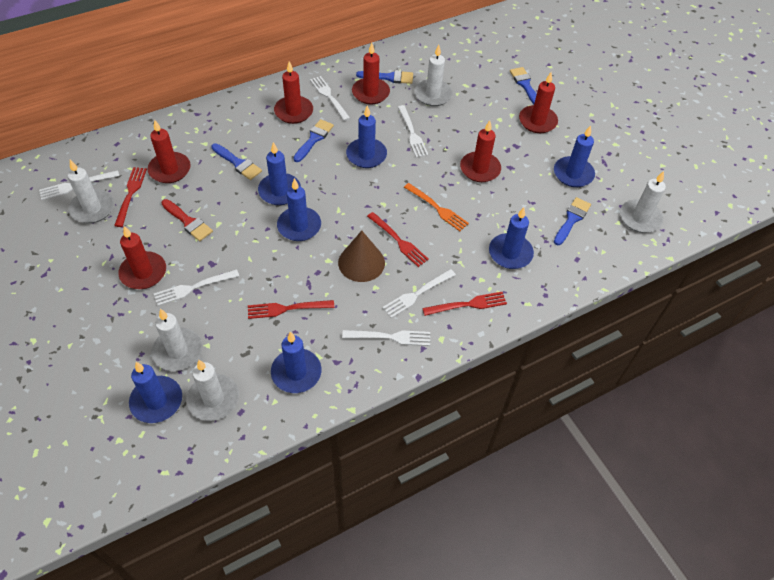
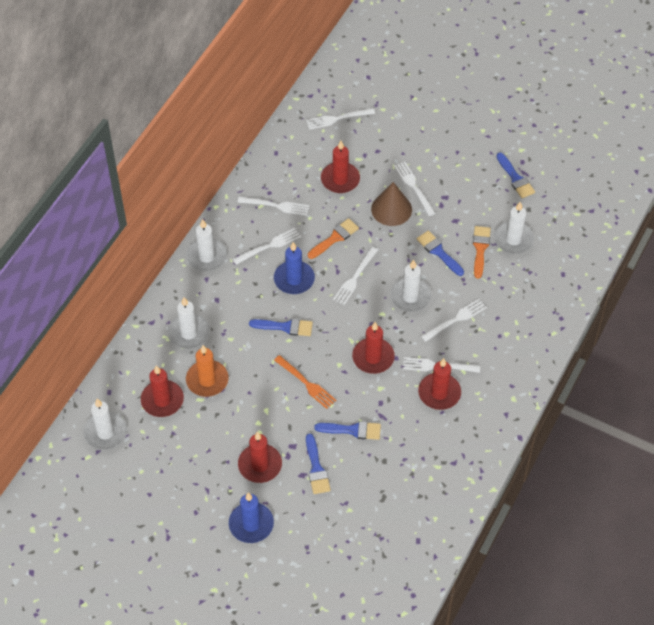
blue candle: 7 -> 2
orange brush: 0 -> 2
orange candle: 0 -> 1
red brush: 1 -> 0
red candle: 6 -> 5
red fork: 4 -> 0
white fork: 6 -> 7

